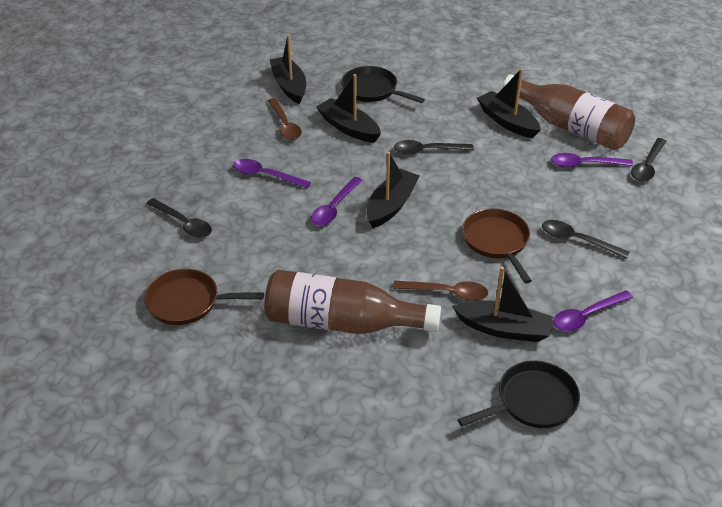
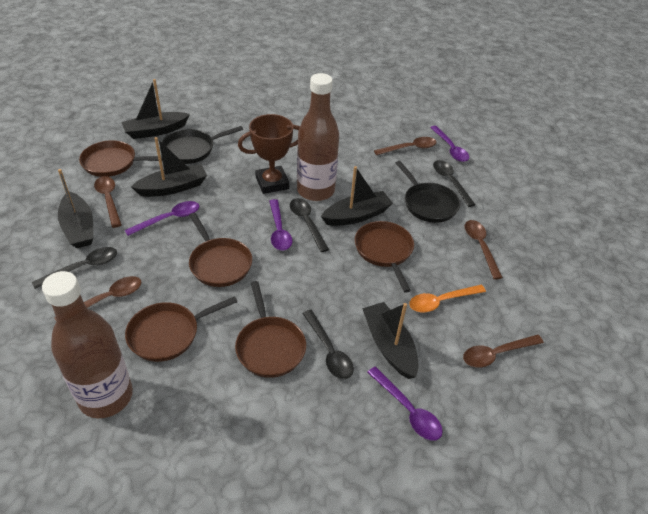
brown pan: 2 -> 5
brown spoon: 2 -> 5
brown trophy: 0 -> 1
orange spoon: 0 -> 1

